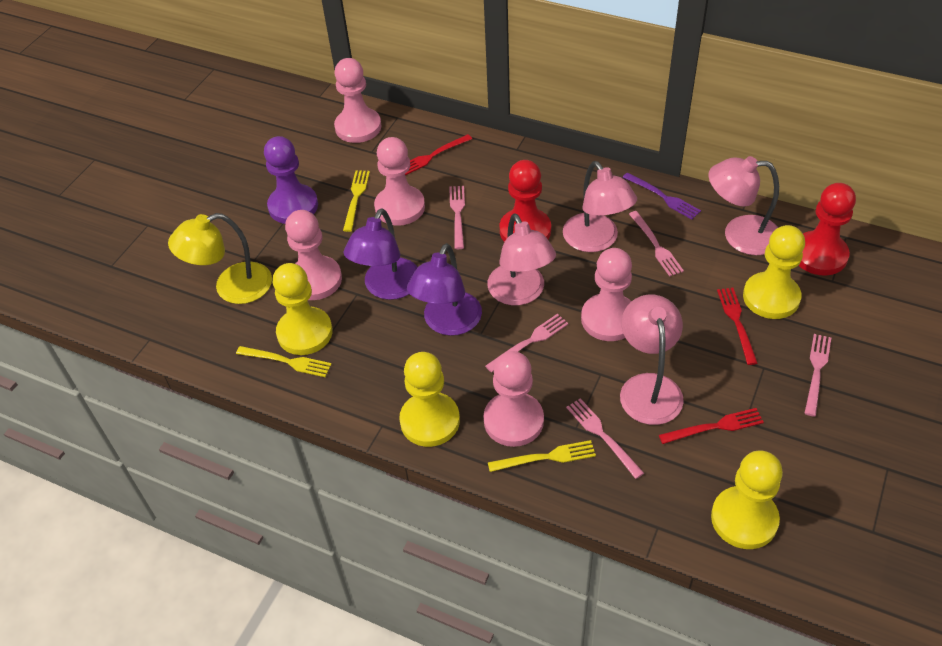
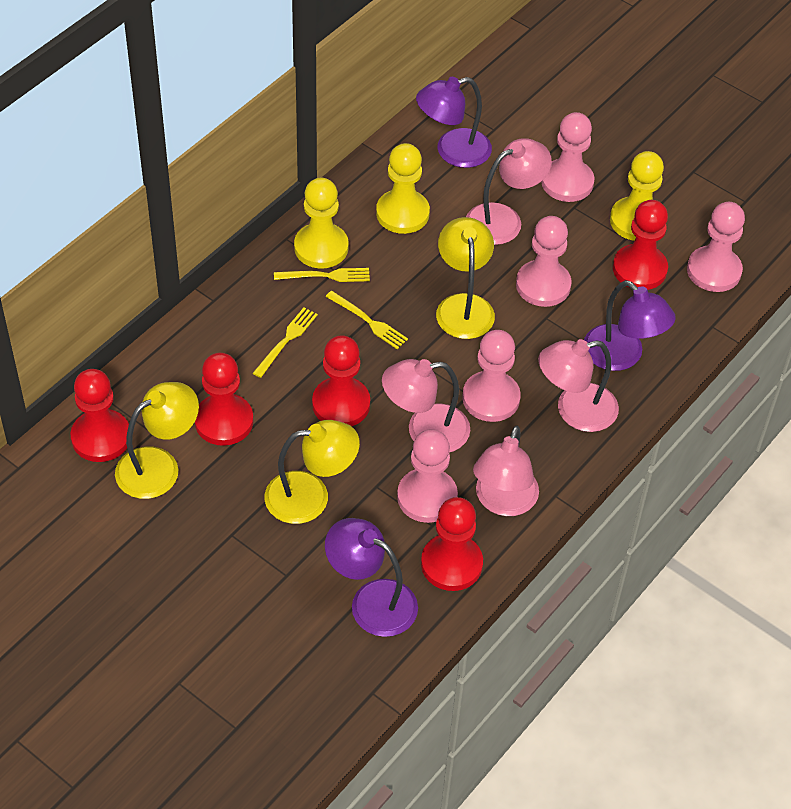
pink fork: 5 -> 0
purple fork: 1 -> 0
purple lamp: 2 -> 3
purple pawn: 1 -> 0
red fork: 3 -> 0
red pawn: 2 -> 5
yellow lamp: 1 -> 3
yellow pawn: 4 -> 3

